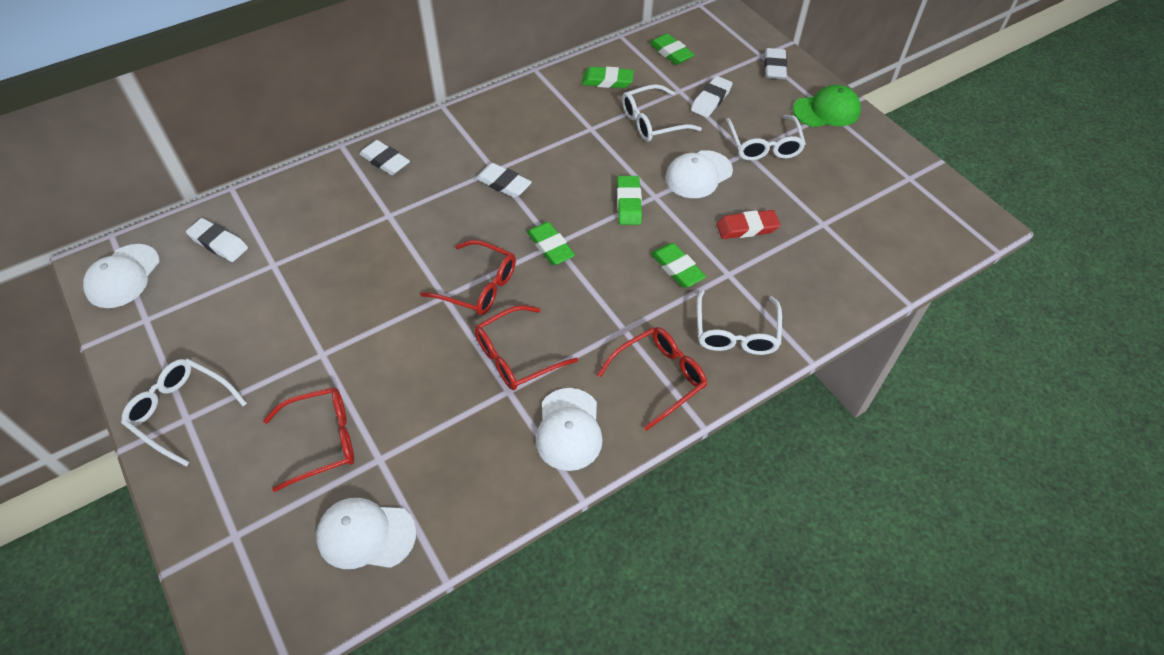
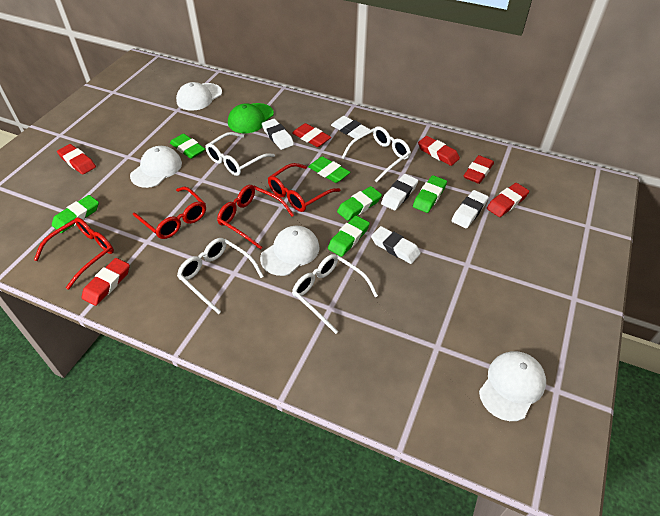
green eraser: 5 -> 6
red eraser: 1 -> 6

